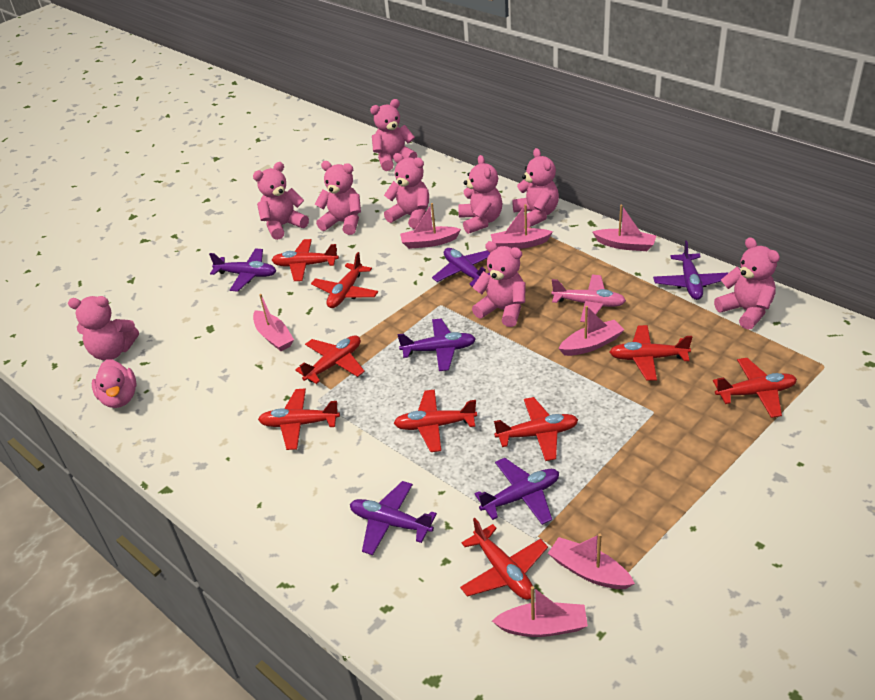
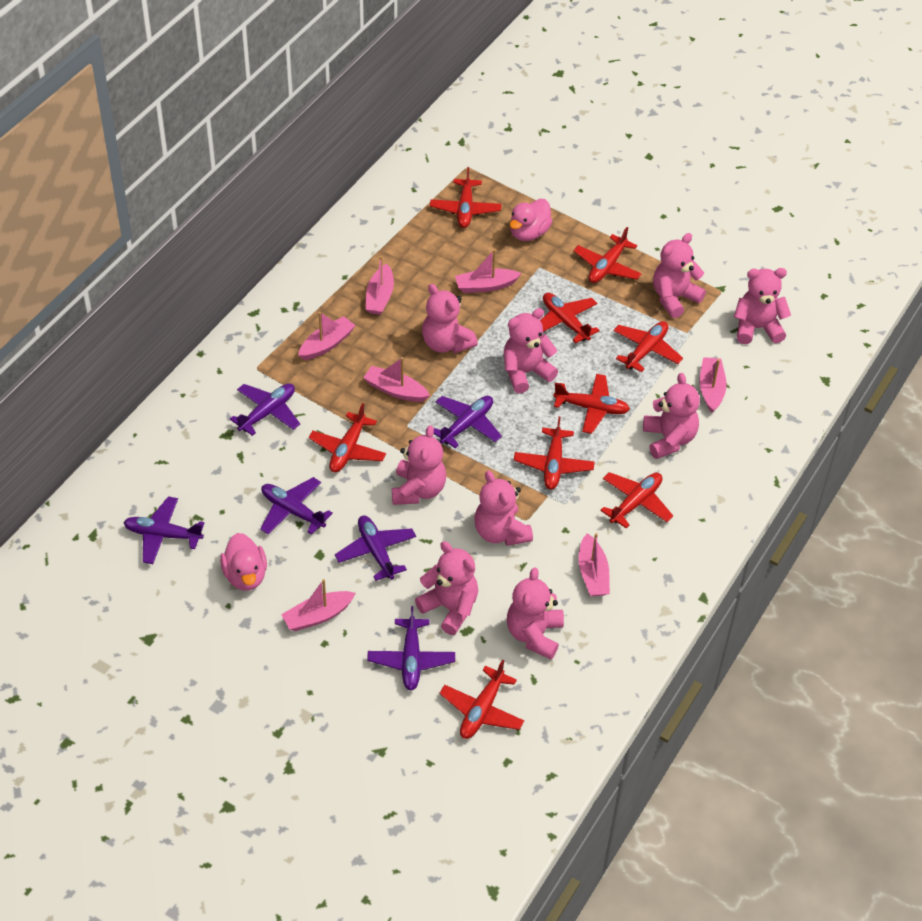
pink duck: 1 -> 2
pink plane: 1 -> 0

